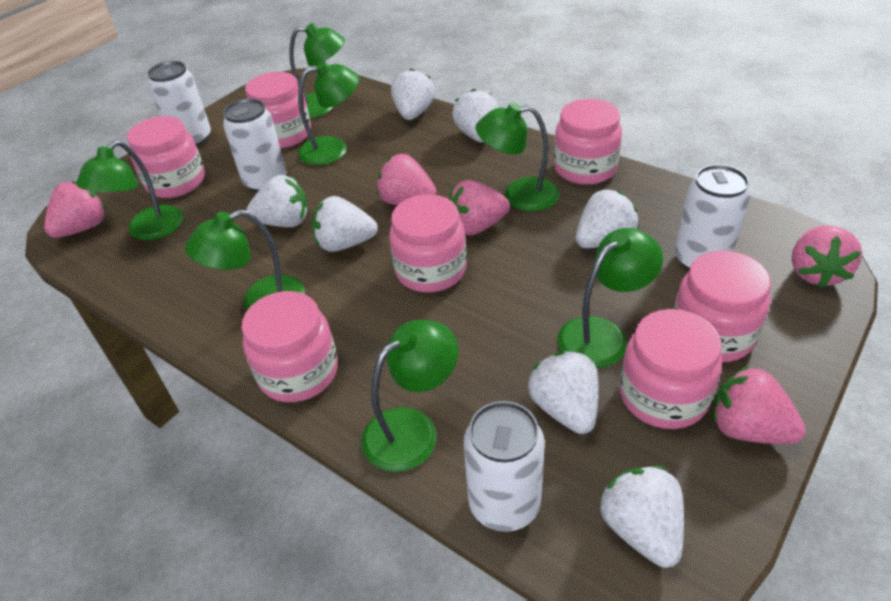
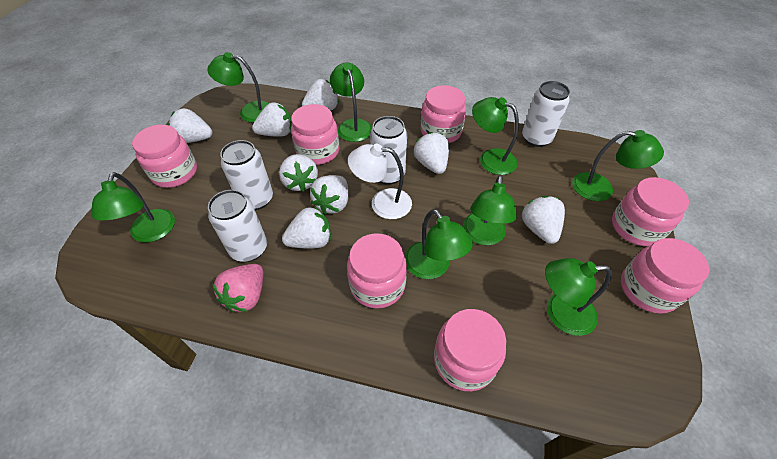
green lamp: 7 -> 8
pink strawberry: 5 -> 1
white lamp: 0 -> 1
white strawberry: 7 -> 8

